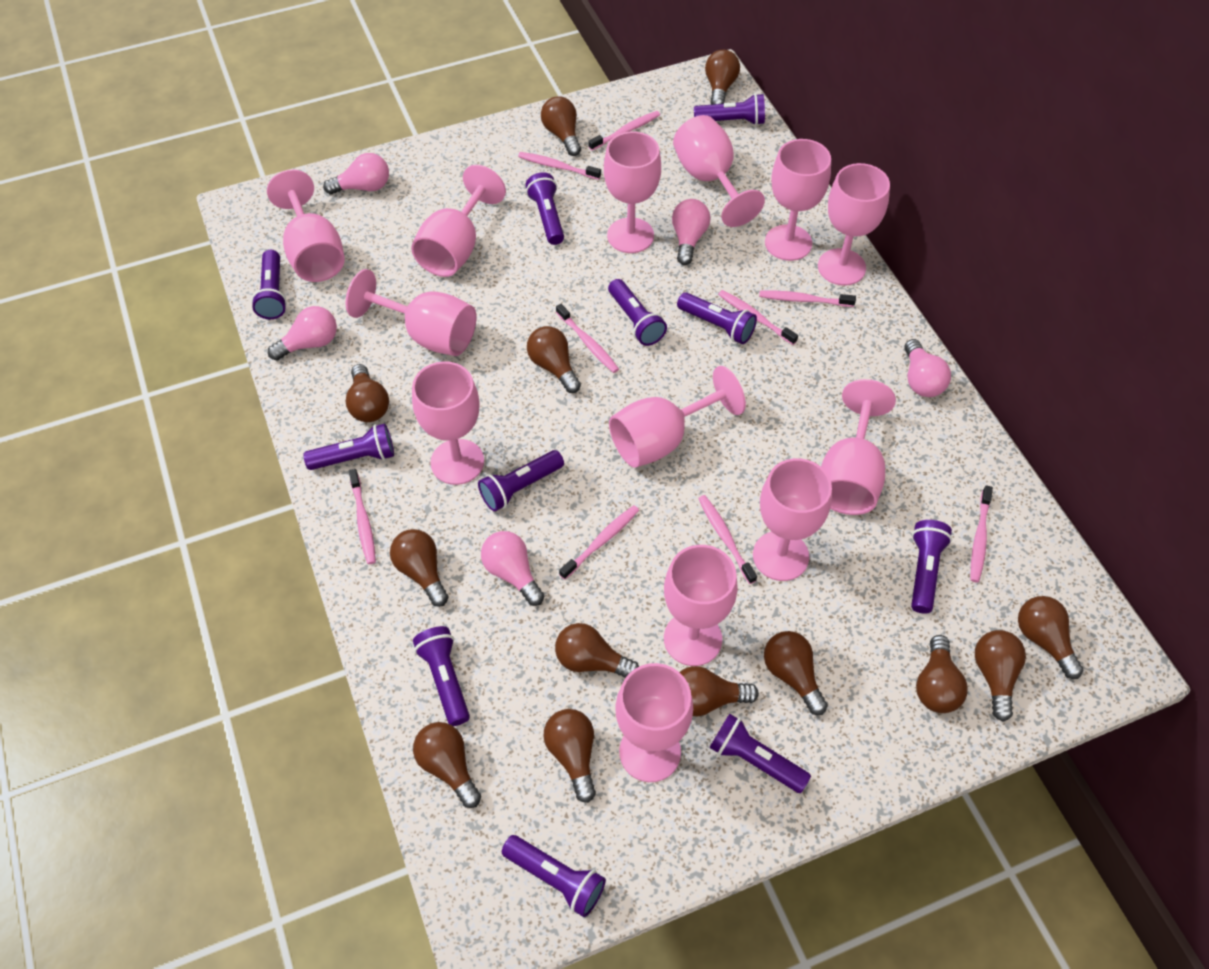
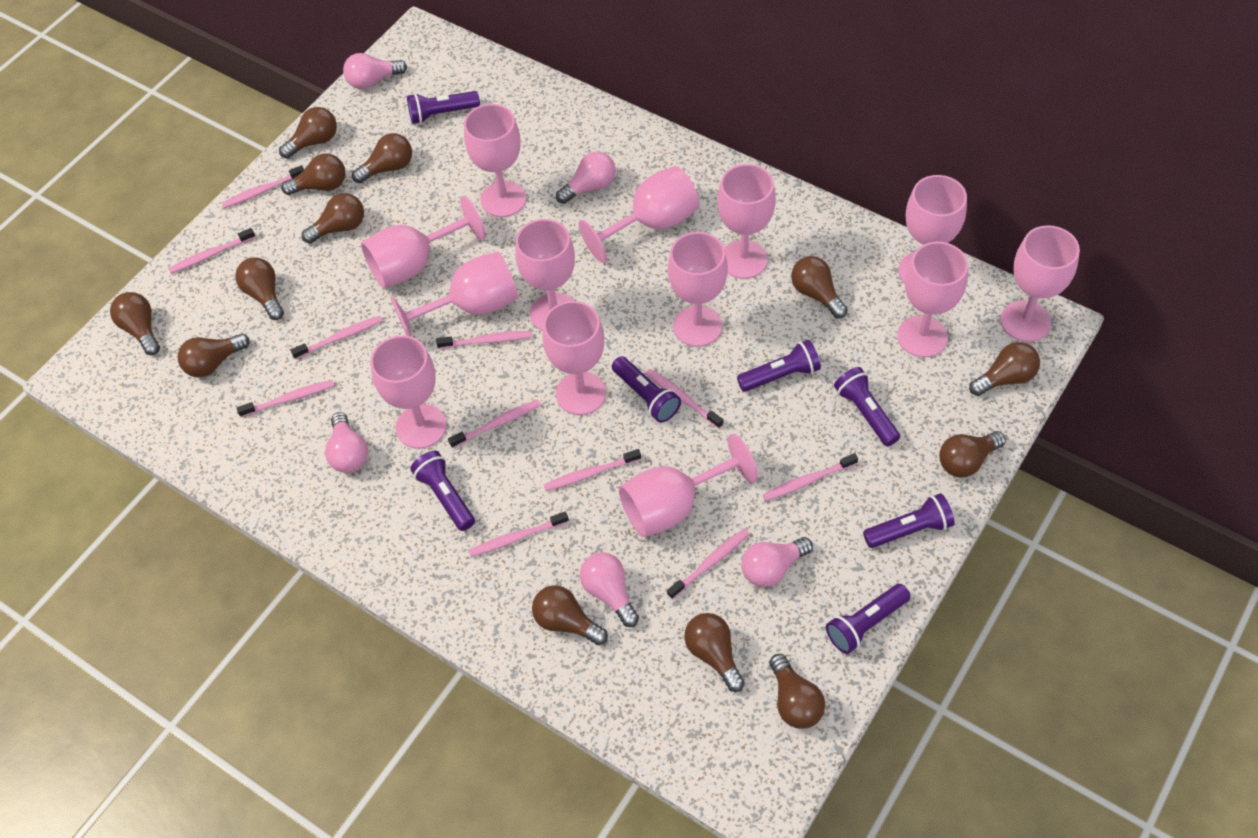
pink toothbrush: 9 -> 11
purple flashlight: 11 -> 7

